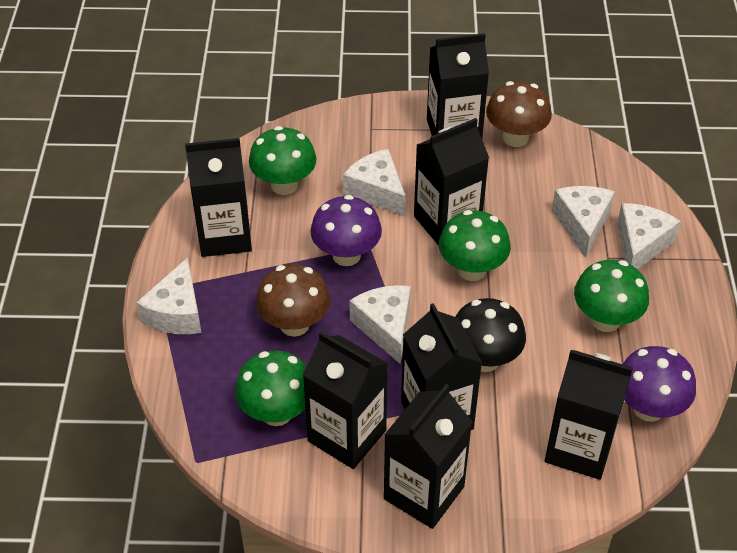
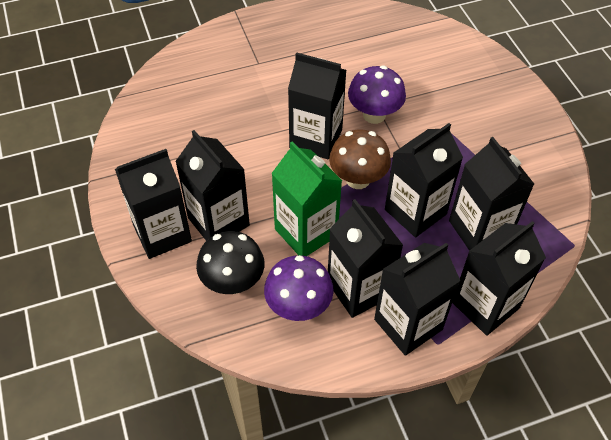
black carton: 7 -> 8
brown mushroom: 2 -> 1
green carton: 0 -> 1
green mushroom: 4 -> 0
white cheese: 5 -> 0

